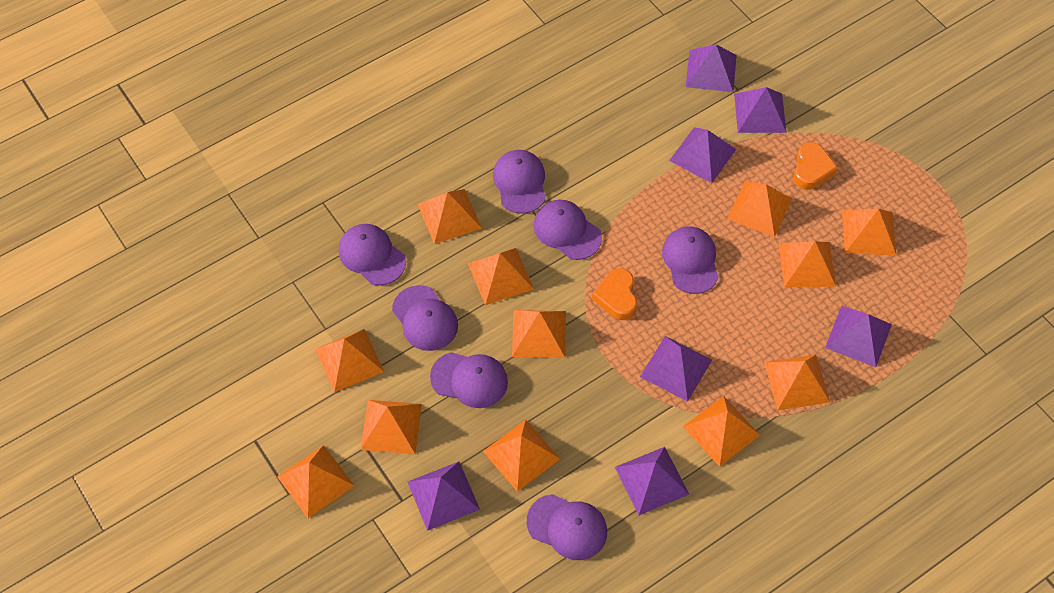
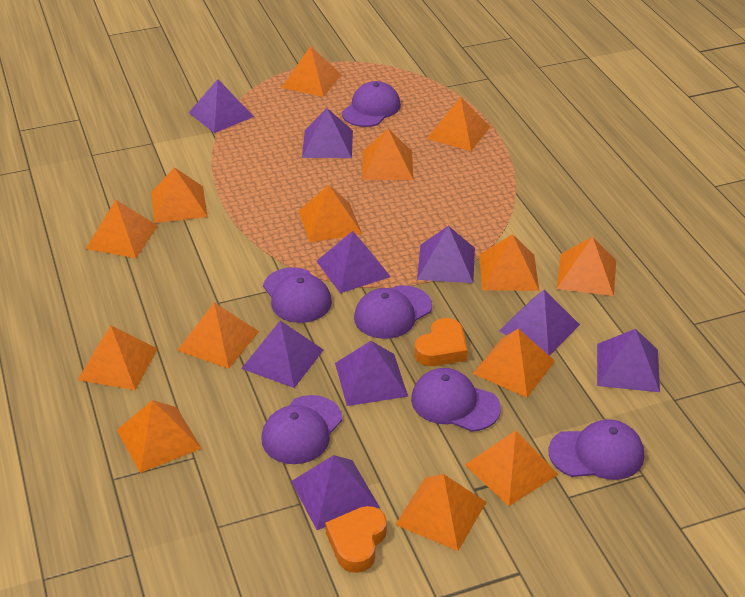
orange pyramid: 12 -> 14
purple cap: 7 -> 6
purple pyramid: 7 -> 9

